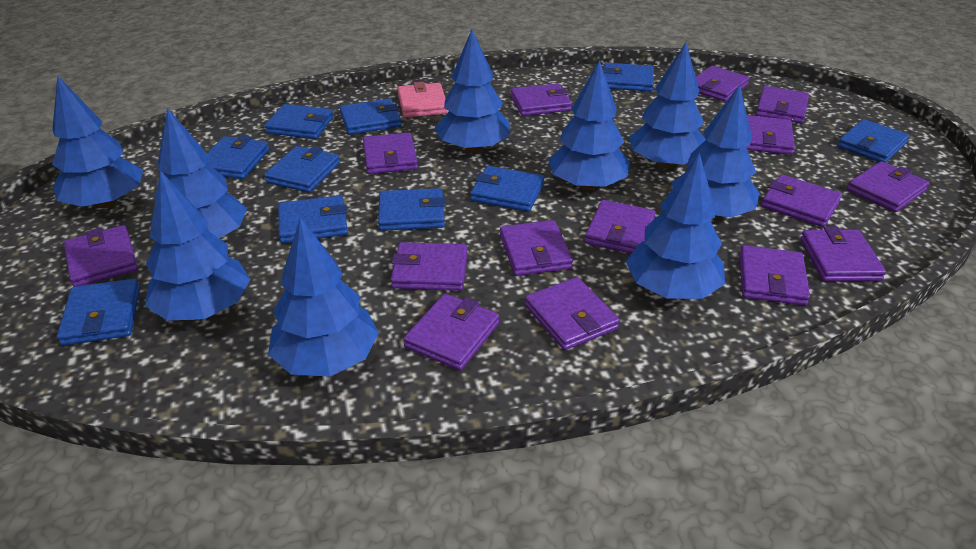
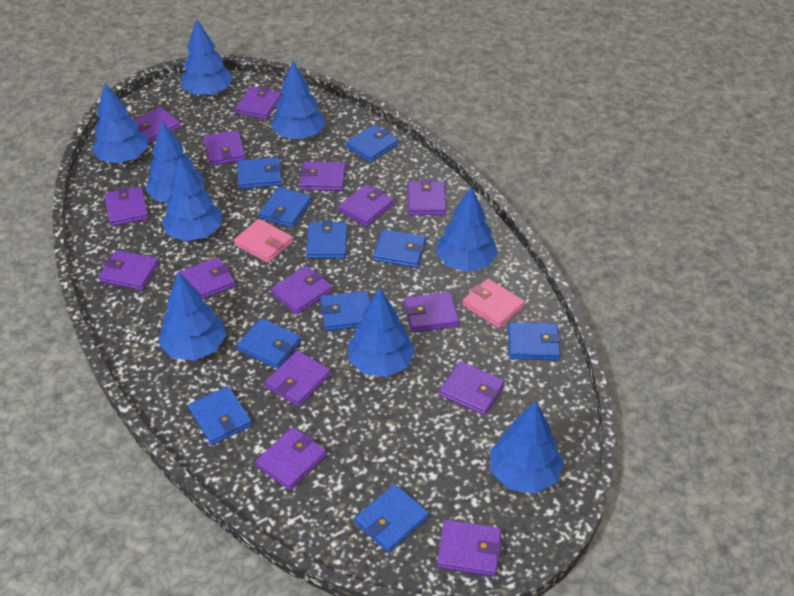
pink wallet: 1 -> 2

